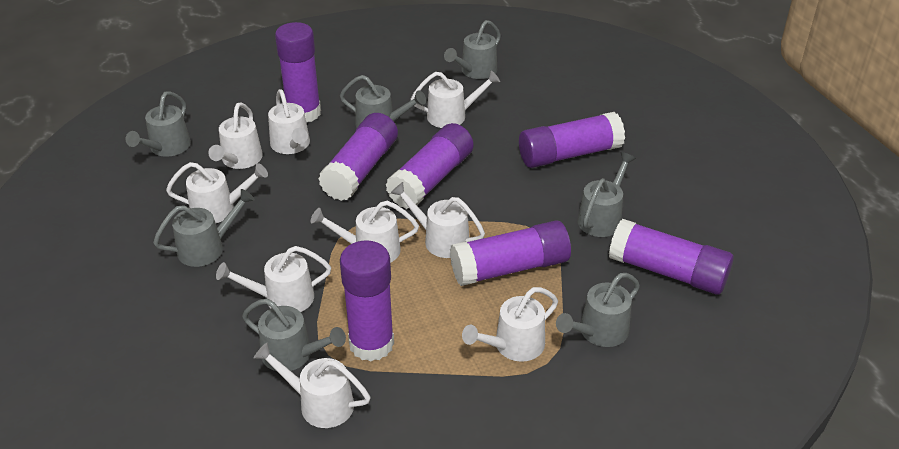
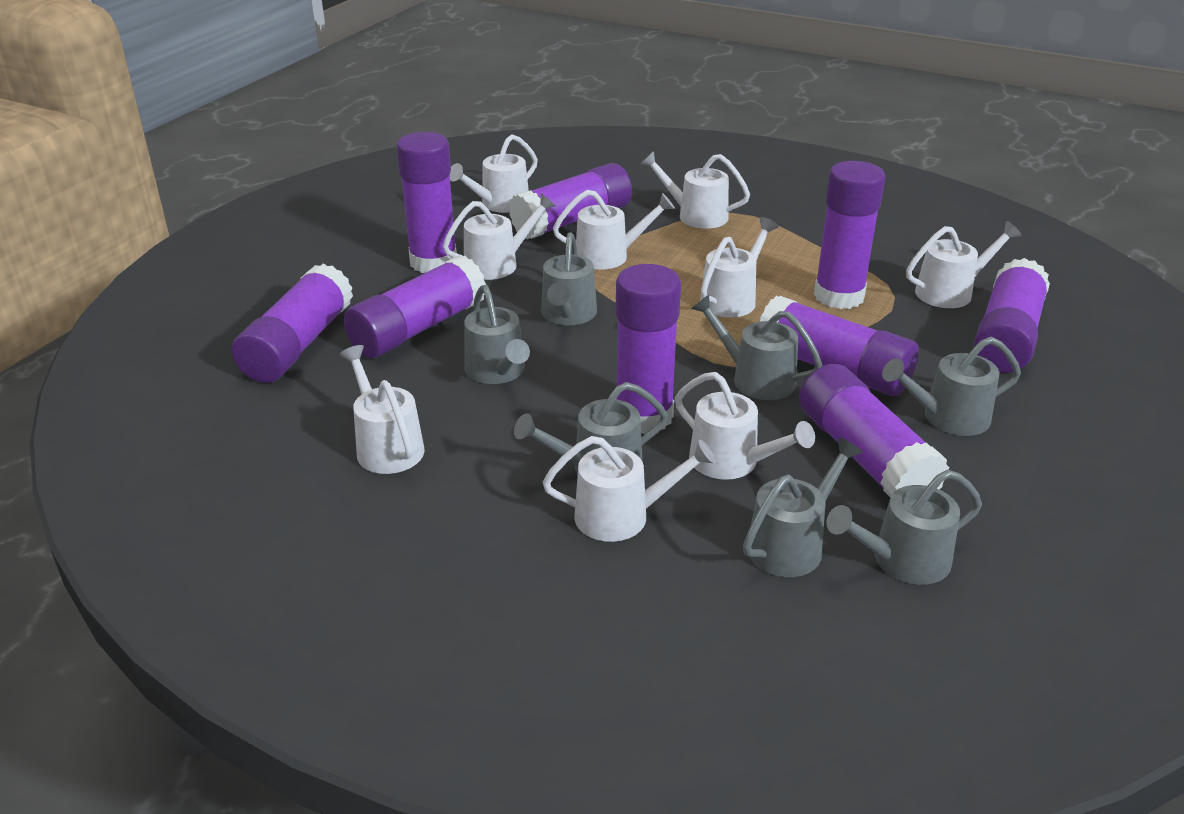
purple glue stick: 7 -> 9

